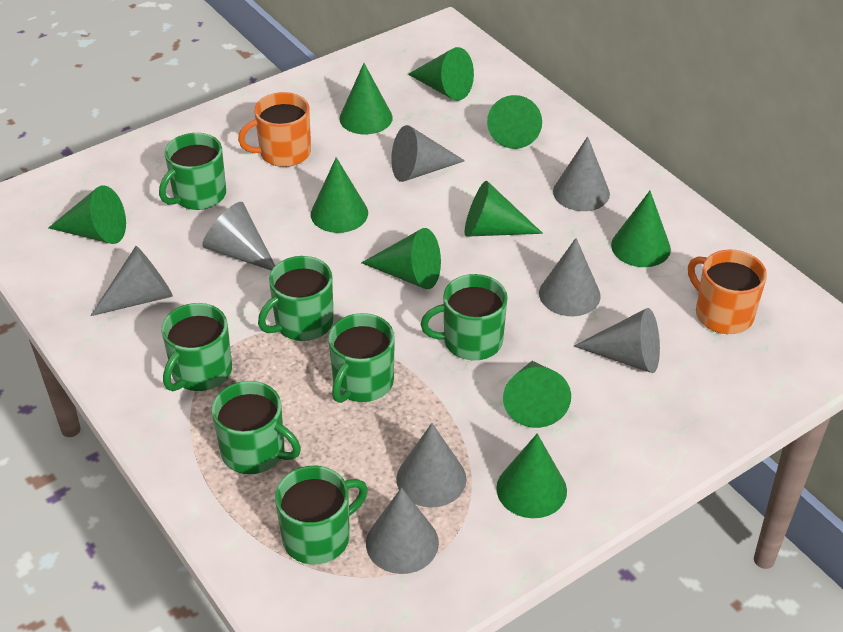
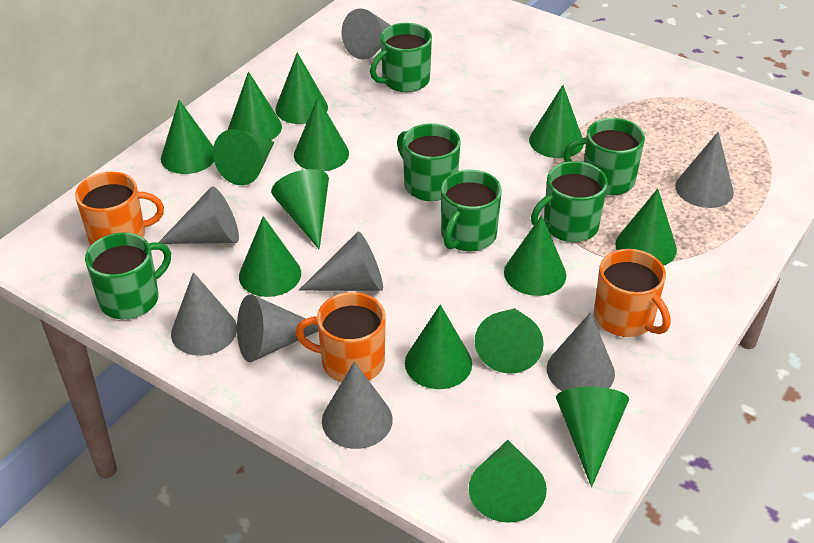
green cone: 10 -> 14
green mug: 7 -> 6
orange mug: 2 -> 3

